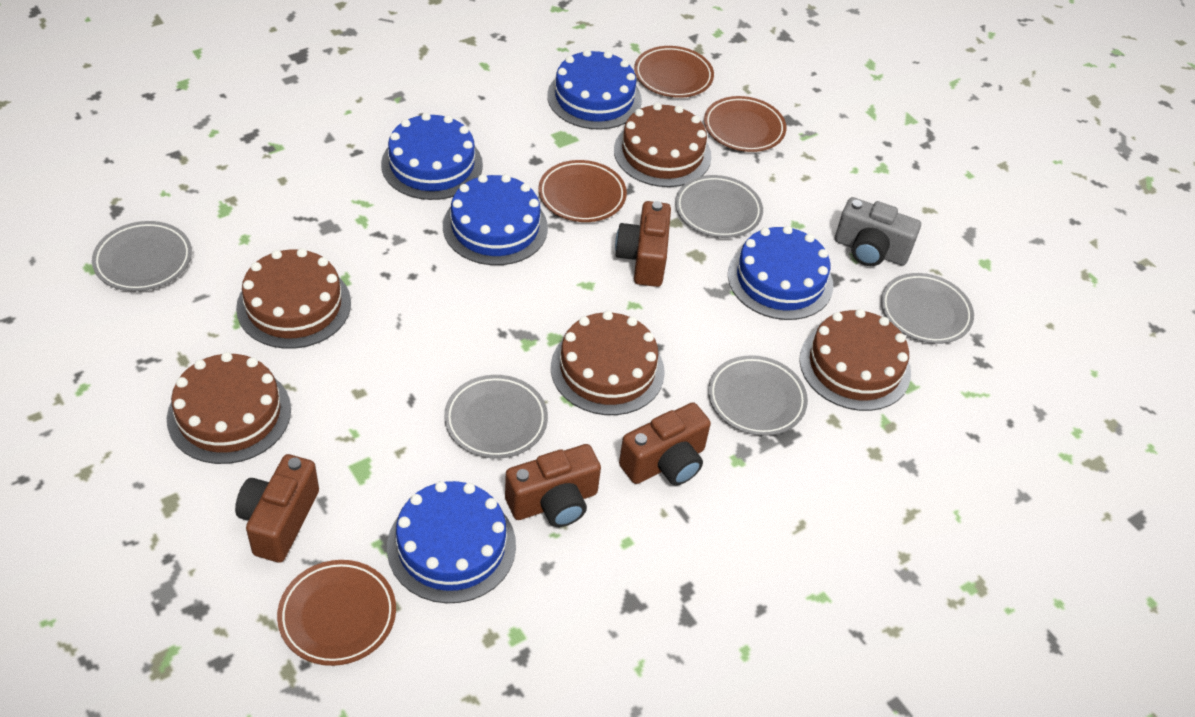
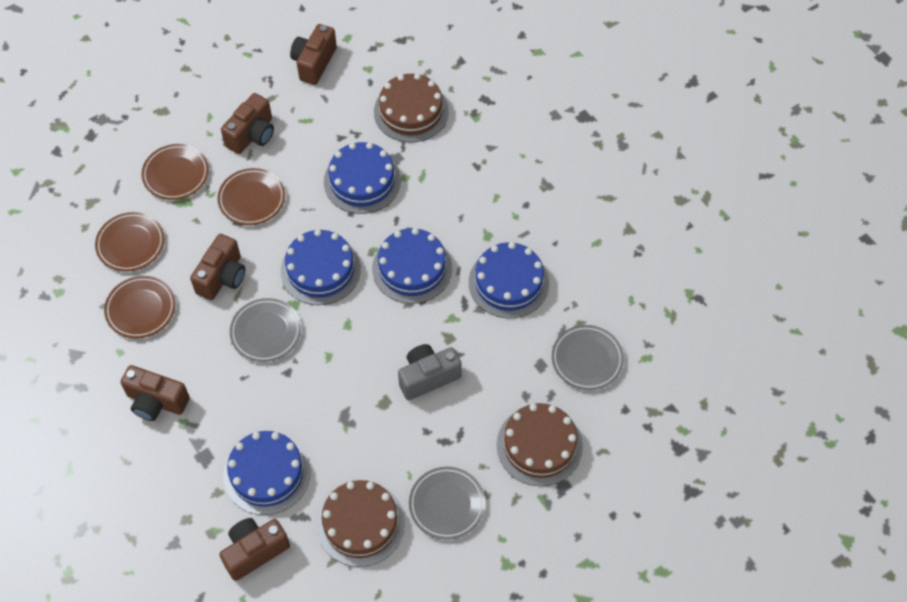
brown cake: 5 -> 3
brown camera: 4 -> 5
grey plate: 5 -> 3

